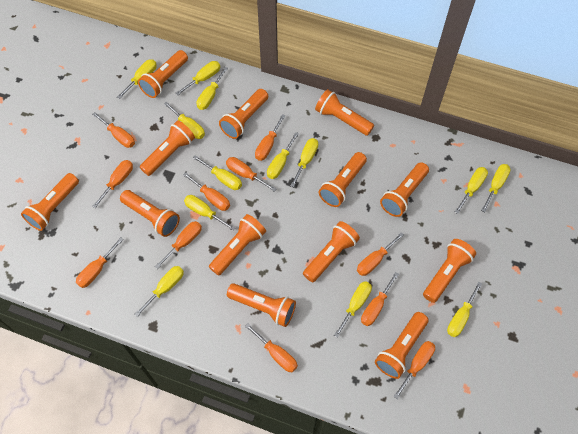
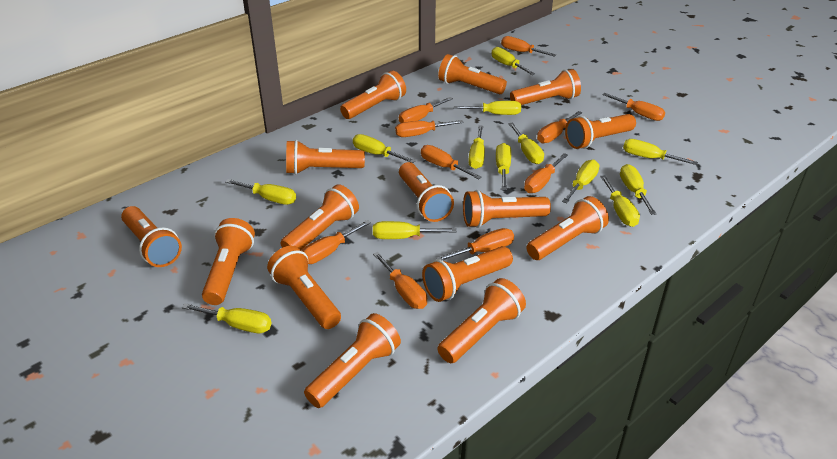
orange flashlight: 13 -> 15
orange screwdriver: 11 -> 10

